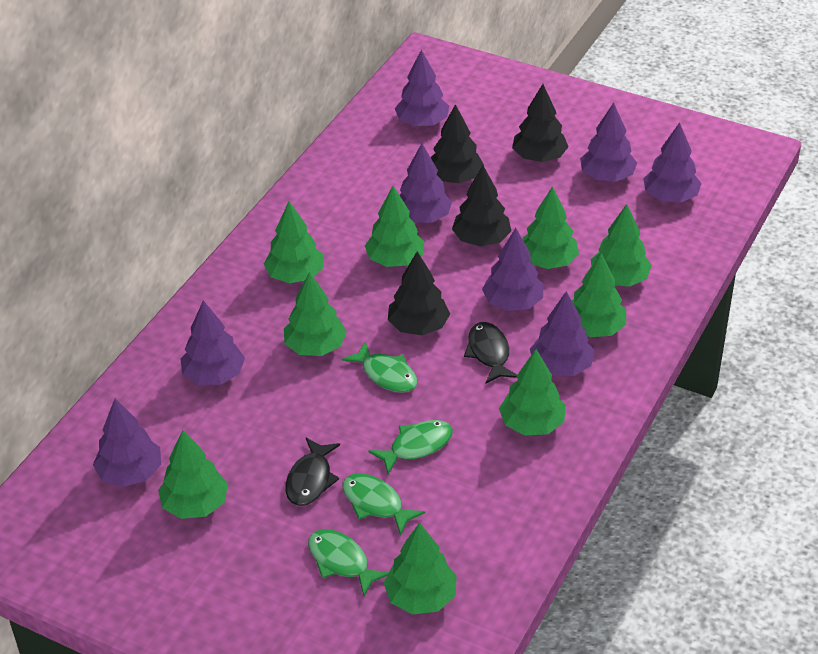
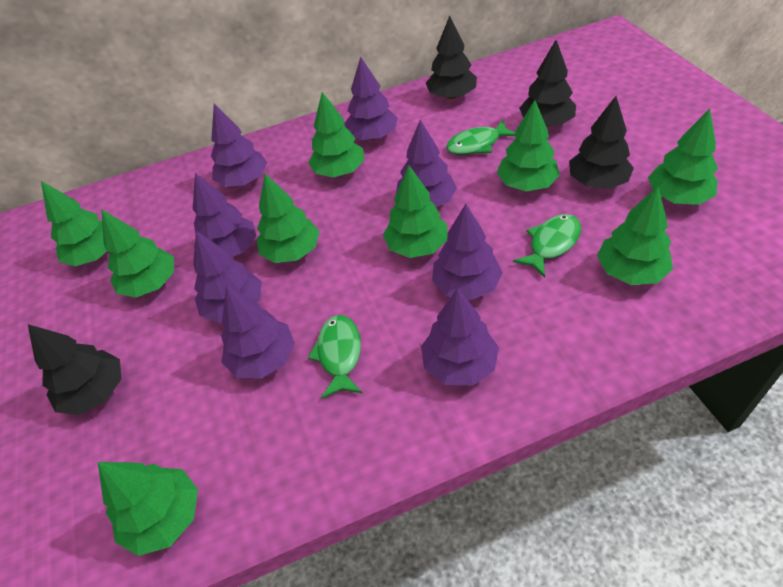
black fish: 2 -> 0
green fish: 4 -> 3

